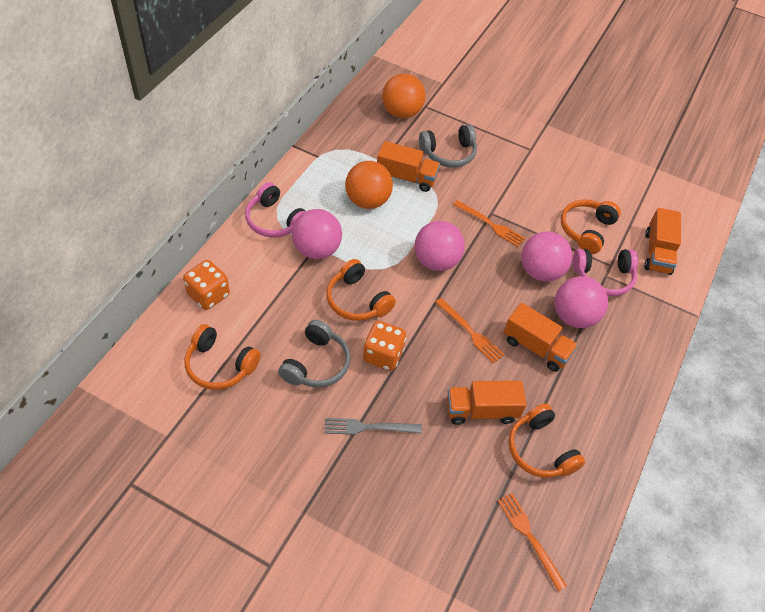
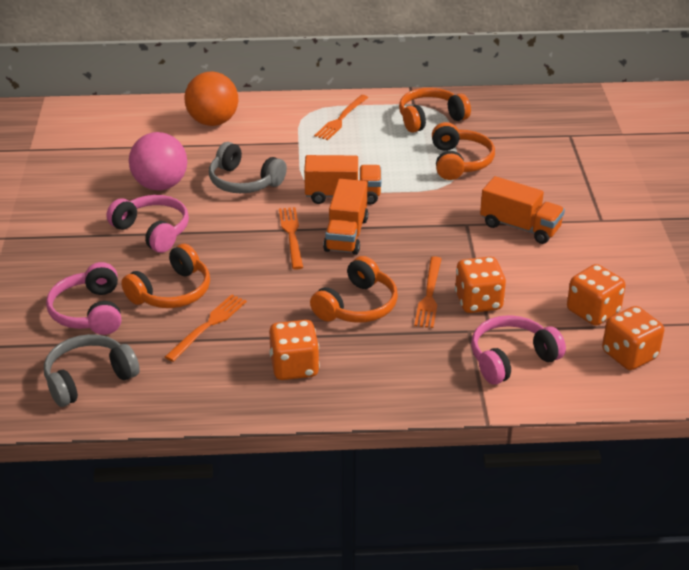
grey fork: 1 -> 0
orange ball: 2 -> 1
orange dice: 2 -> 4
orange fork: 3 -> 4
orange truck: 4 -> 3
pink ball: 4 -> 1
pink headphones: 2 -> 3

